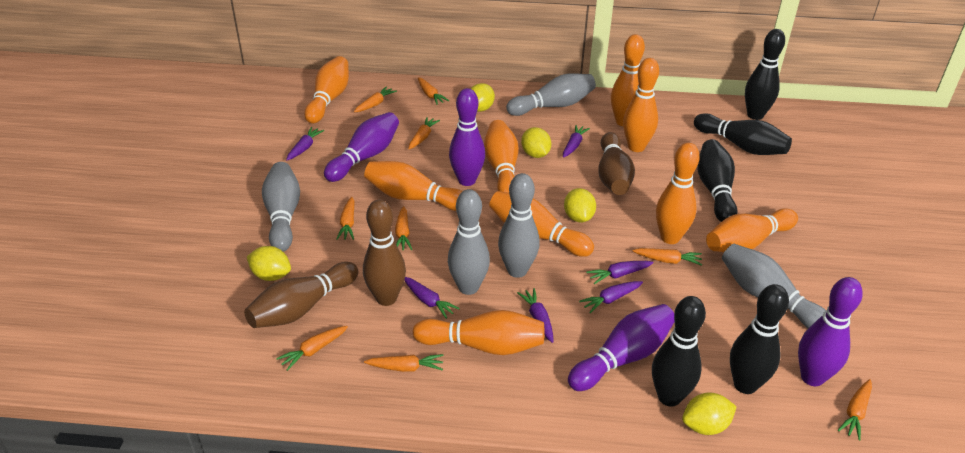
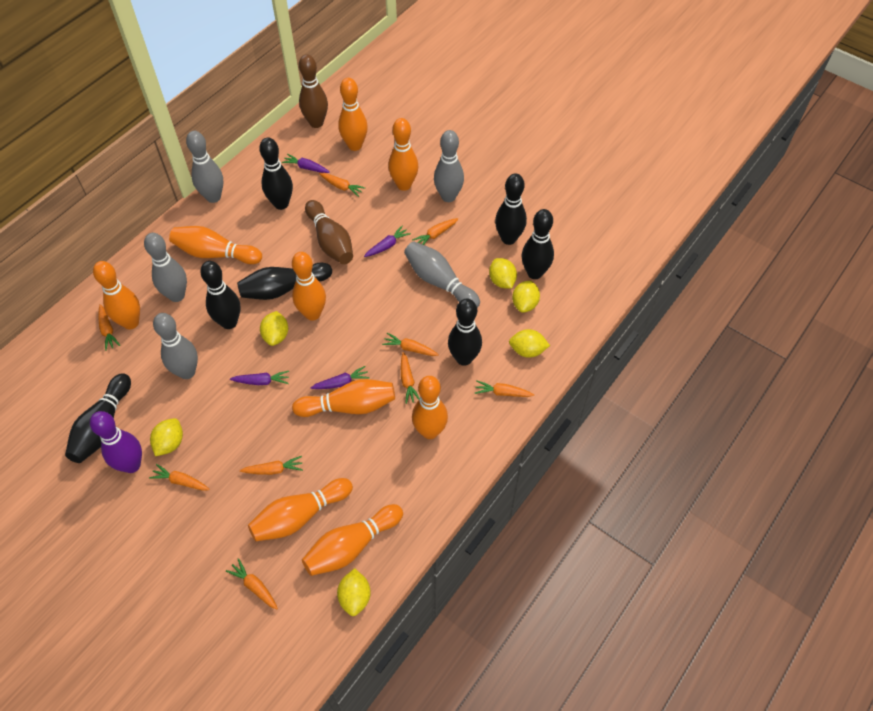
black bowling pin: 5 -> 7
brown bowling pin: 3 -> 2
purple bowling pin: 4 -> 1
purple carrot: 6 -> 4
yellow lemon: 5 -> 6

